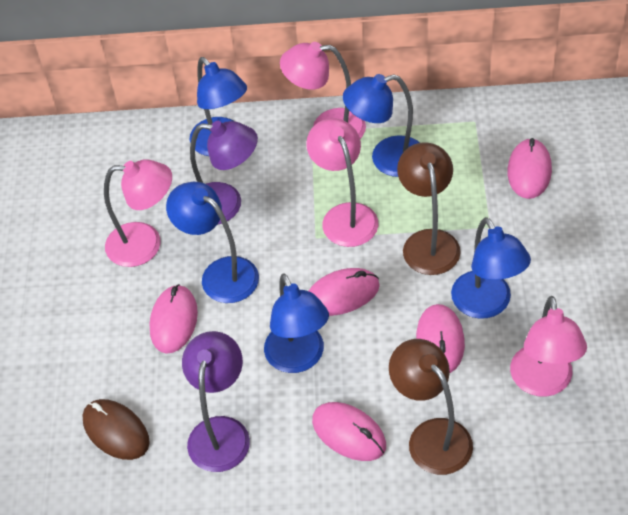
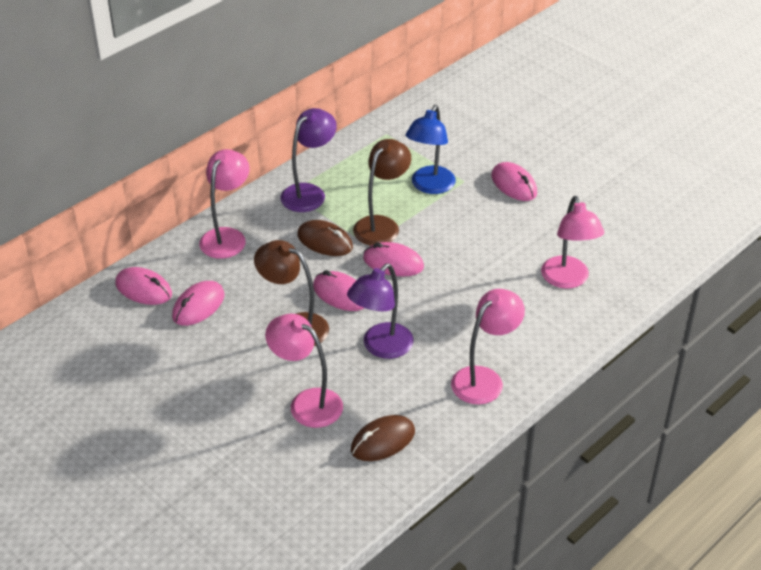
blue lamp: 5 -> 1
brown mouse: 1 -> 2

